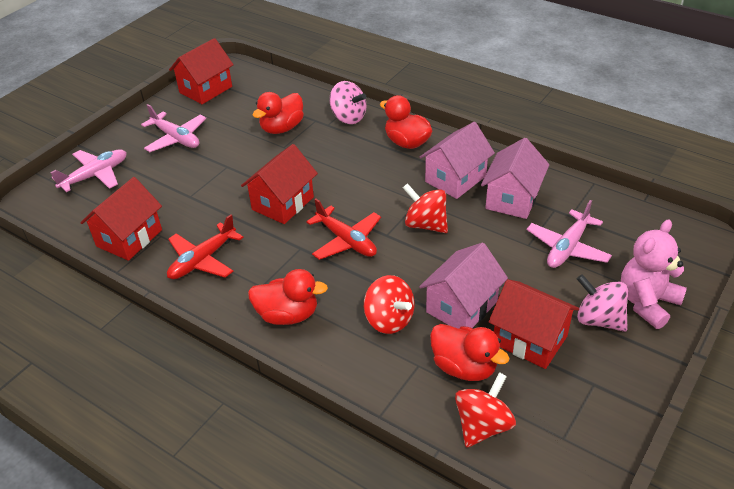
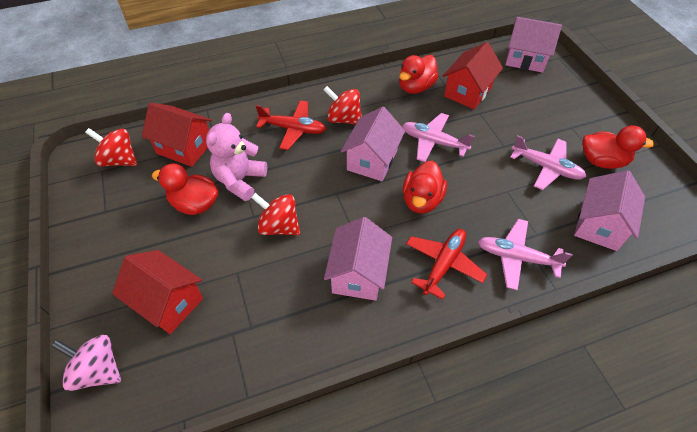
pink house: 3 -> 4
pink spinning top: 2 -> 1
red house: 4 -> 3

